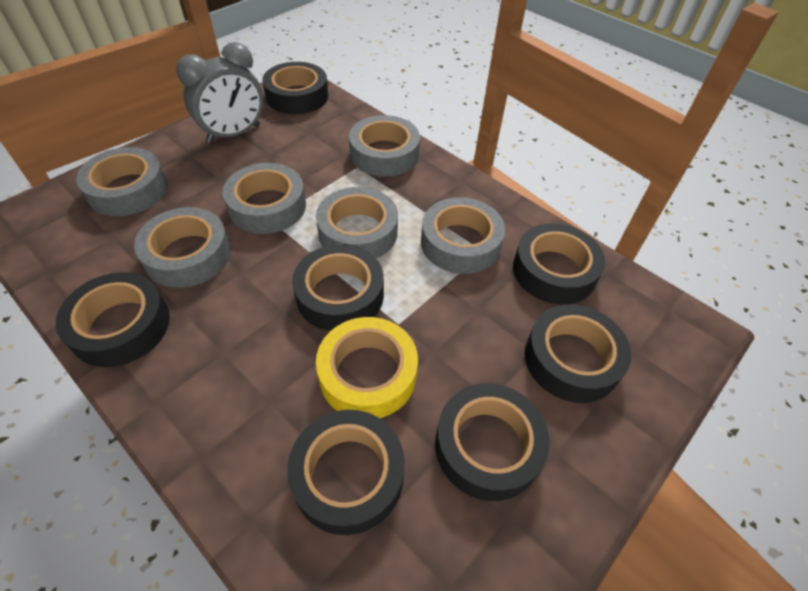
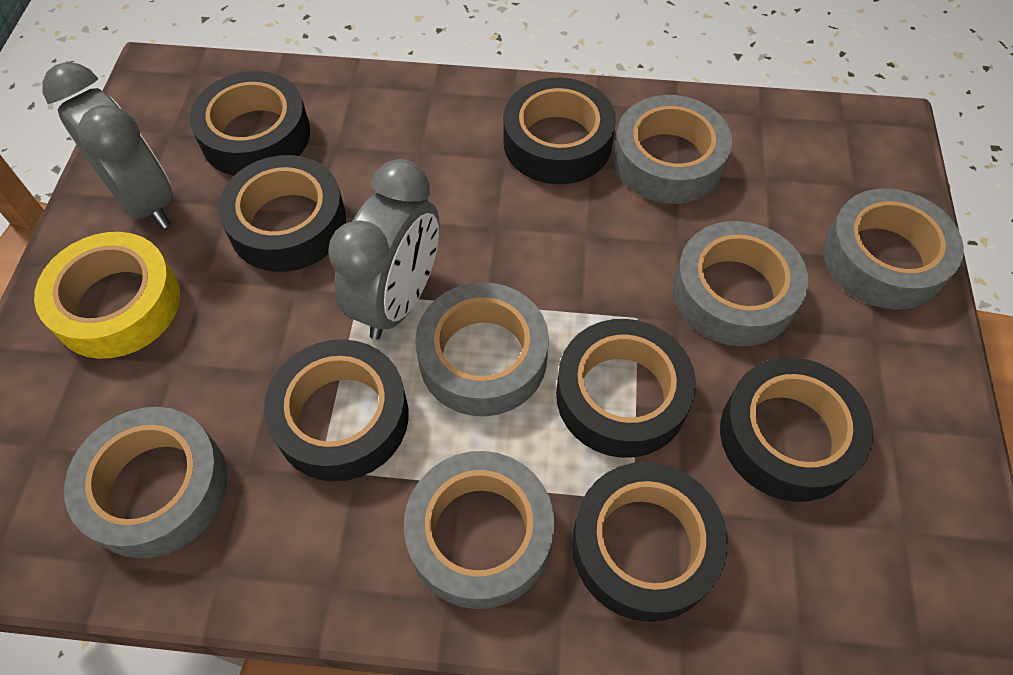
grey clock: 1 -> 2

